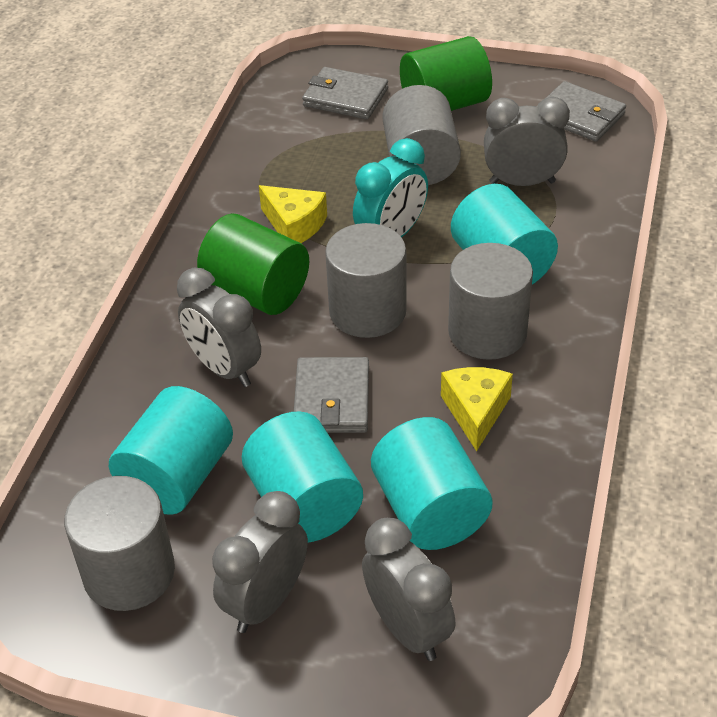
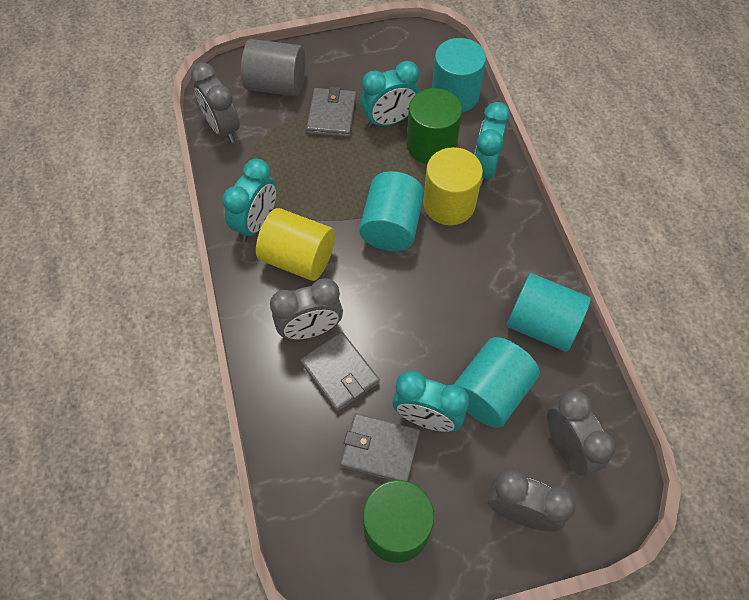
grey cylinder: 4 -> 1
turquoise clock: 1 -> 4
yellow cheese: 2 -> 0
yellow cylinder: 0 -> 2

